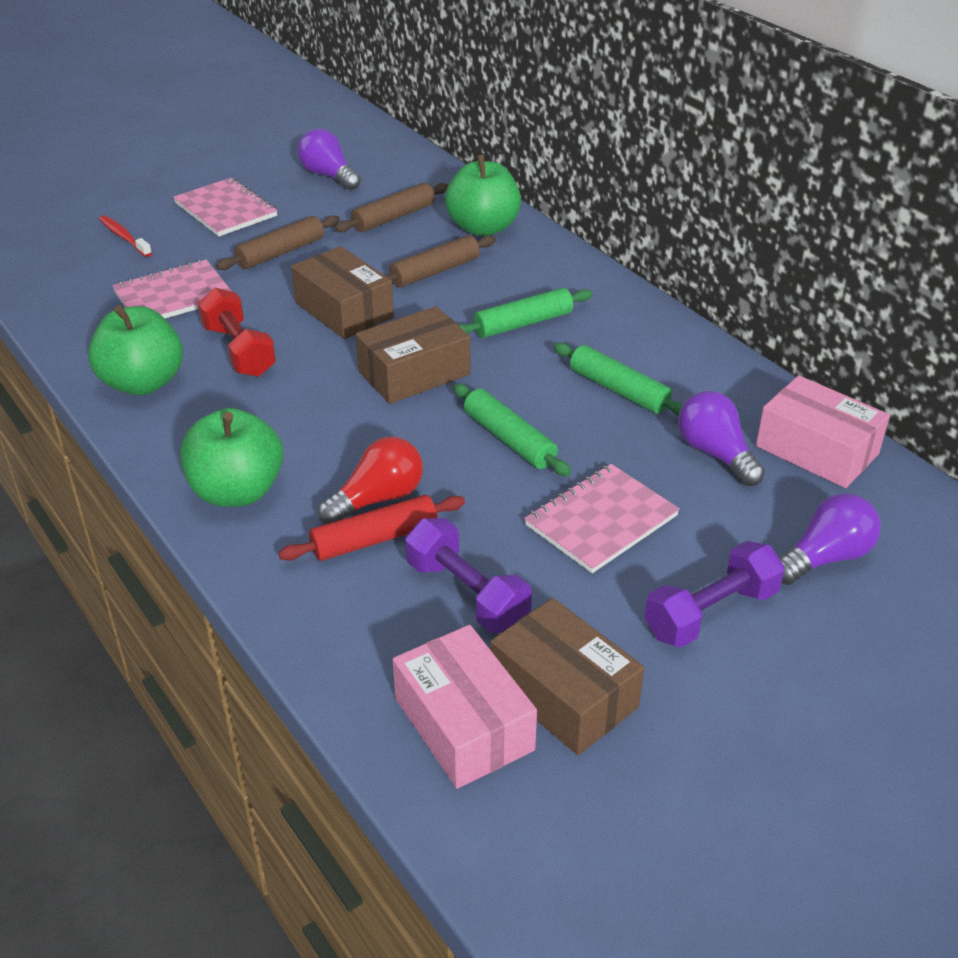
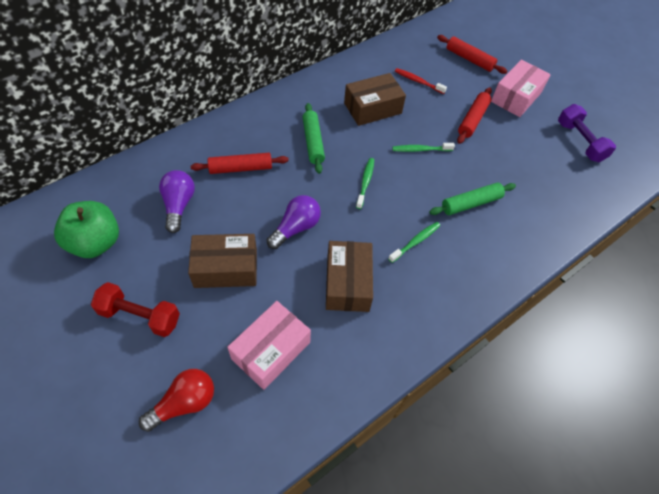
brown rolling pin: 3 -> 0
green apple: 3 -> 1
green rolling pin: 3 -> 2
green toothbrush: 0 -> 3
pink notebook: 3 -> 0
purple dumbbell: 2 -> 1
purple light bulb: 3 -> 2
red rolling pin: 1 -> 3

